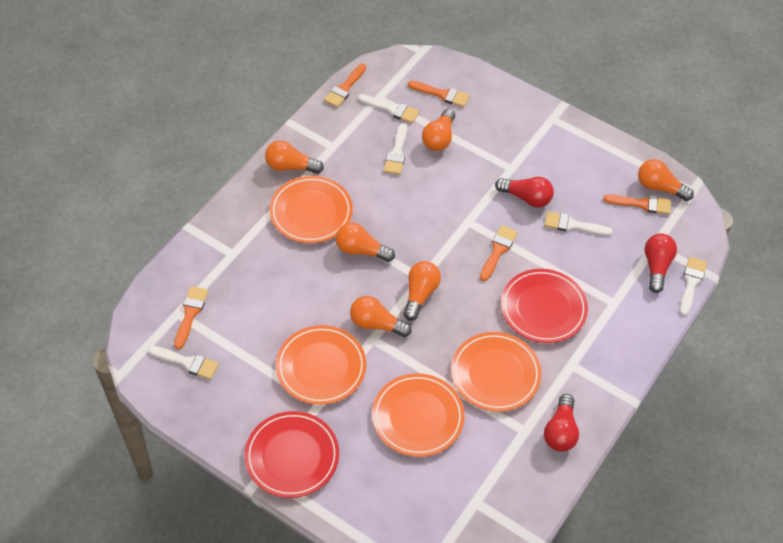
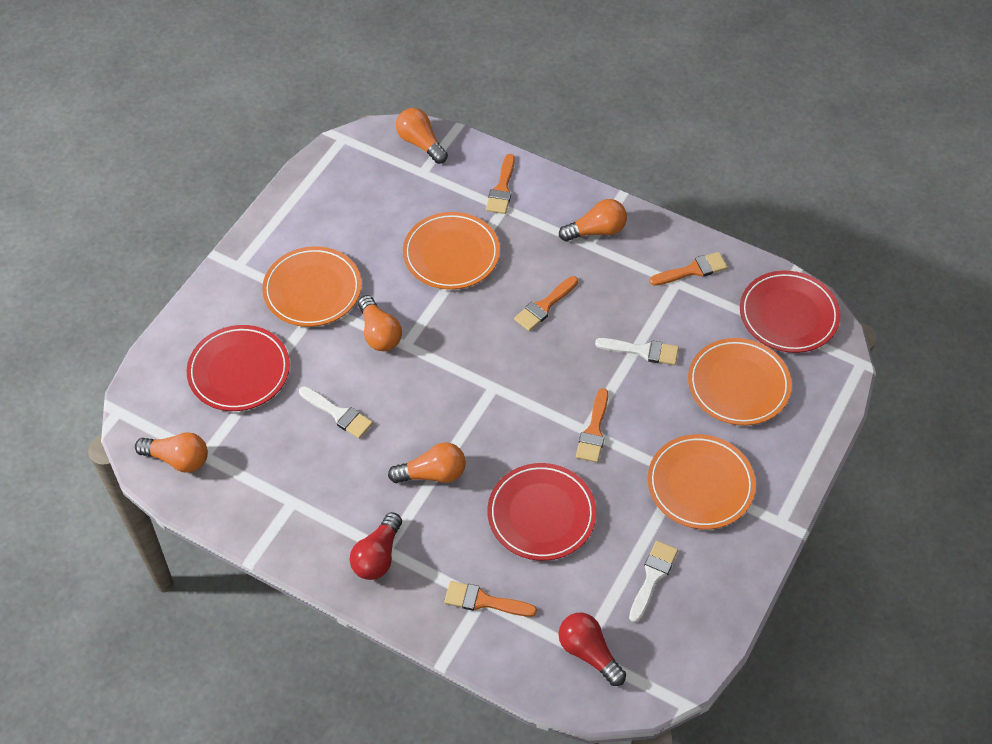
orange light bulb: 6 -> 5
red light bulb: 3 -> 2
red plate: 2 -> 3
white brush: 5 -> 3

